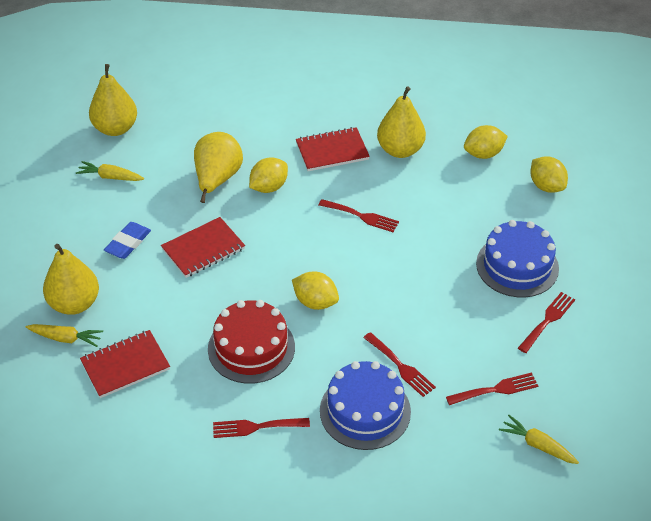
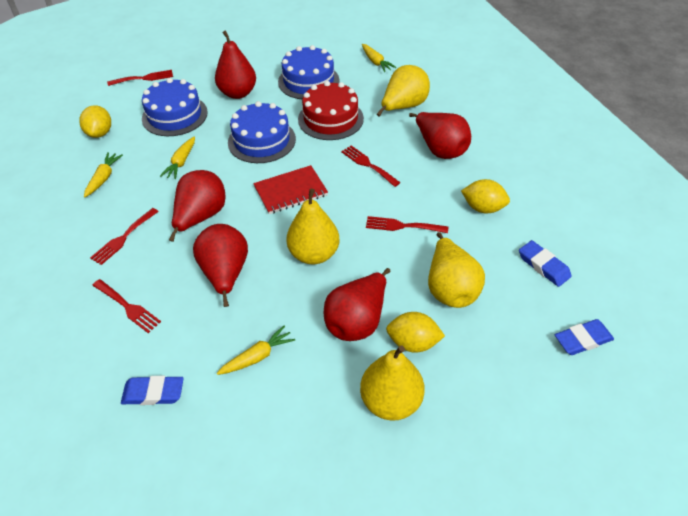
blue cake: 2 -> 3
blue eraser: 1 -> 3
red notebook: 3 -> 1
red pear: 0 -> 5
yellow carrot: 3 -> 4
yellow lemon: 4 -> 3

